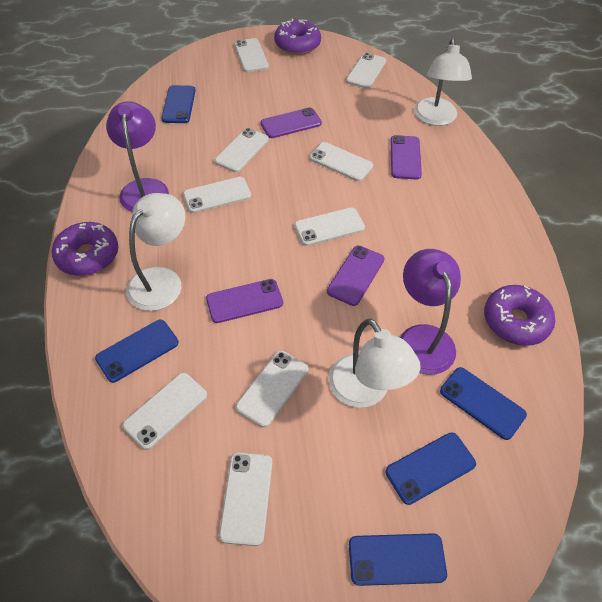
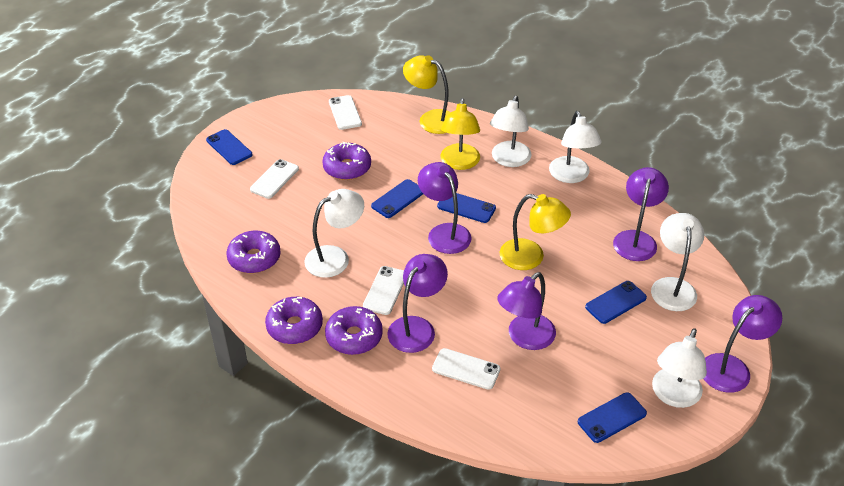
purple donut: 3 -> 4
purple lamp: 2 -> 5
purple phone: 4 -> 0
white lamp: 3 -> 5
white phone: 9 -> 4
yellow lamp: 0 -> 3

